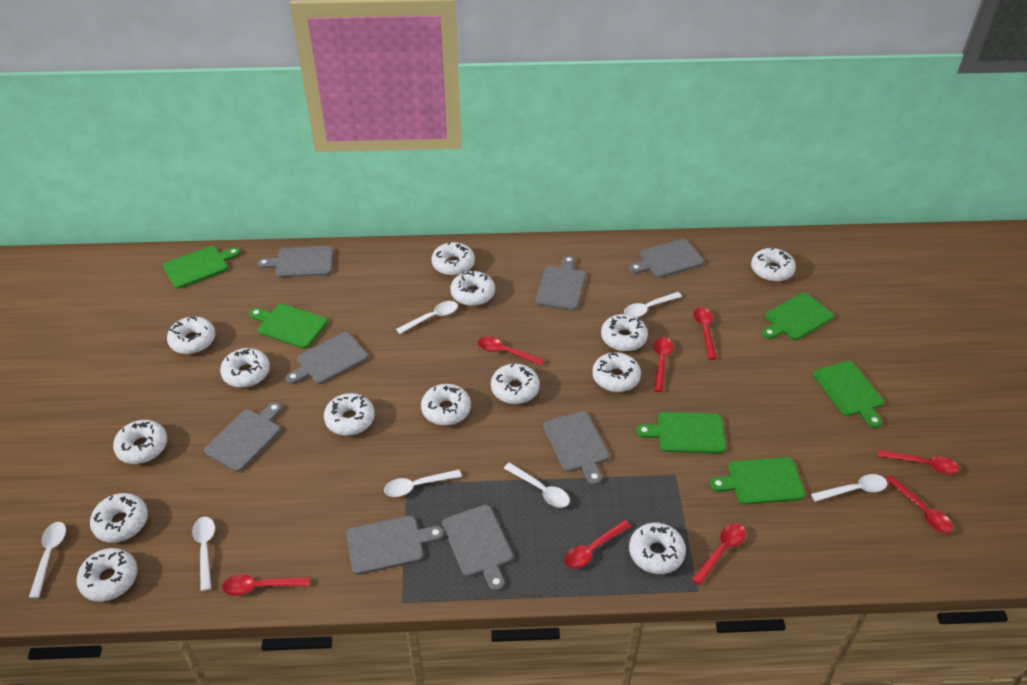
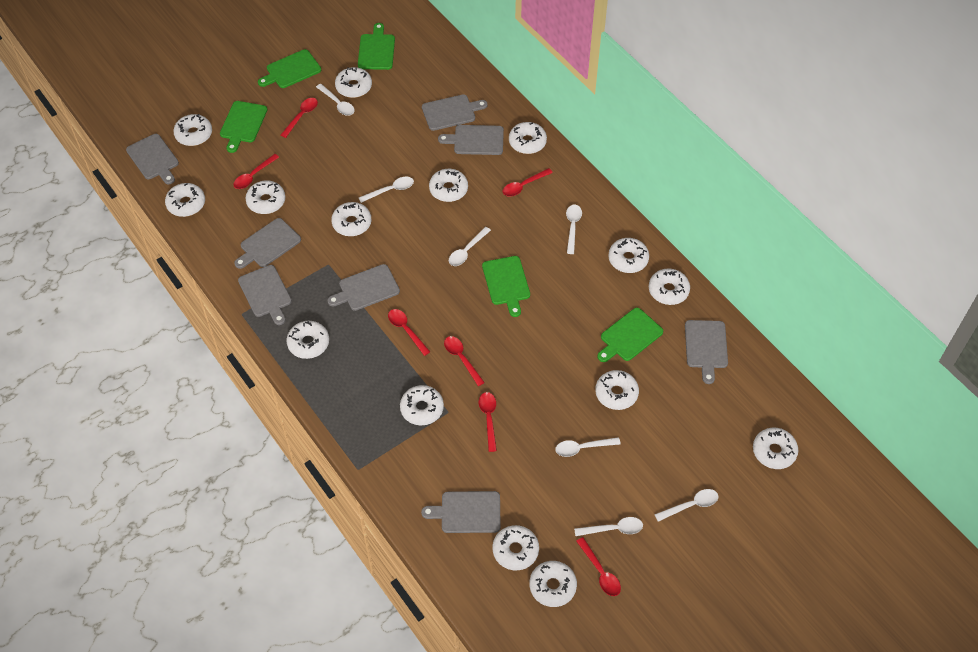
green cutting board: 6 -> 5
red spoon: 8 -> 7
white donut: 14 -> 15

